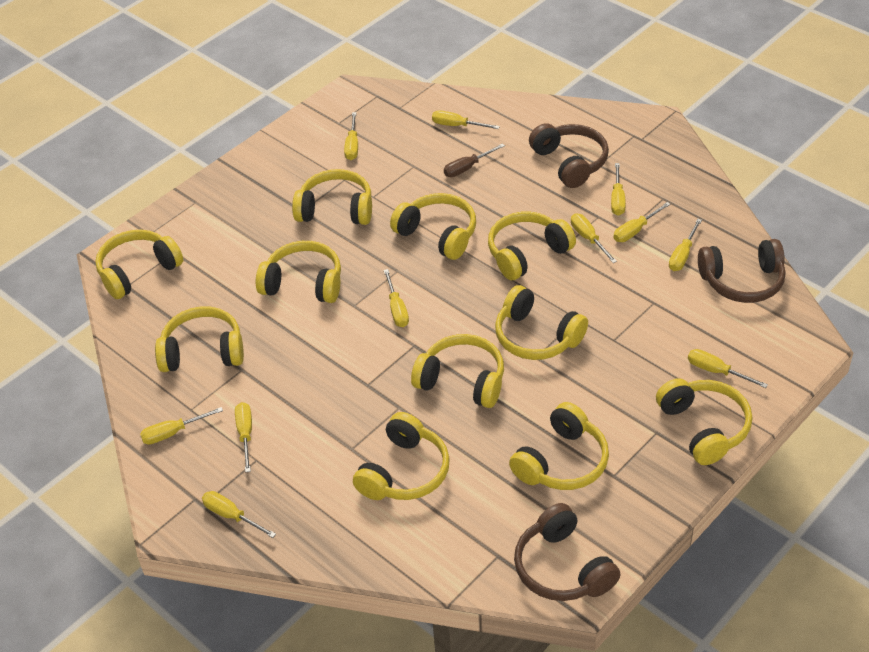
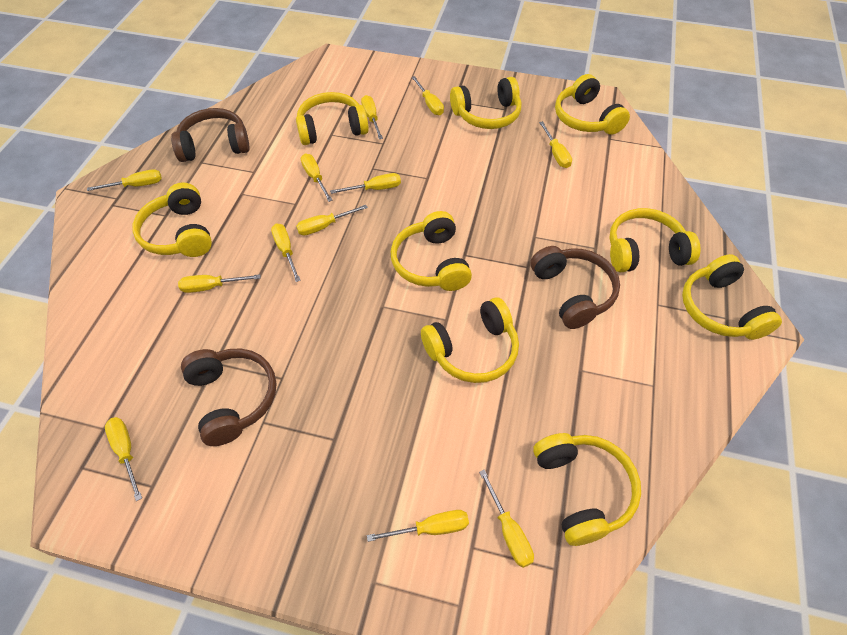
brown screwdriver: 1 -> 0
yellow headphones: 11 -> 9
yellow screwdriver: 11 -> 12

